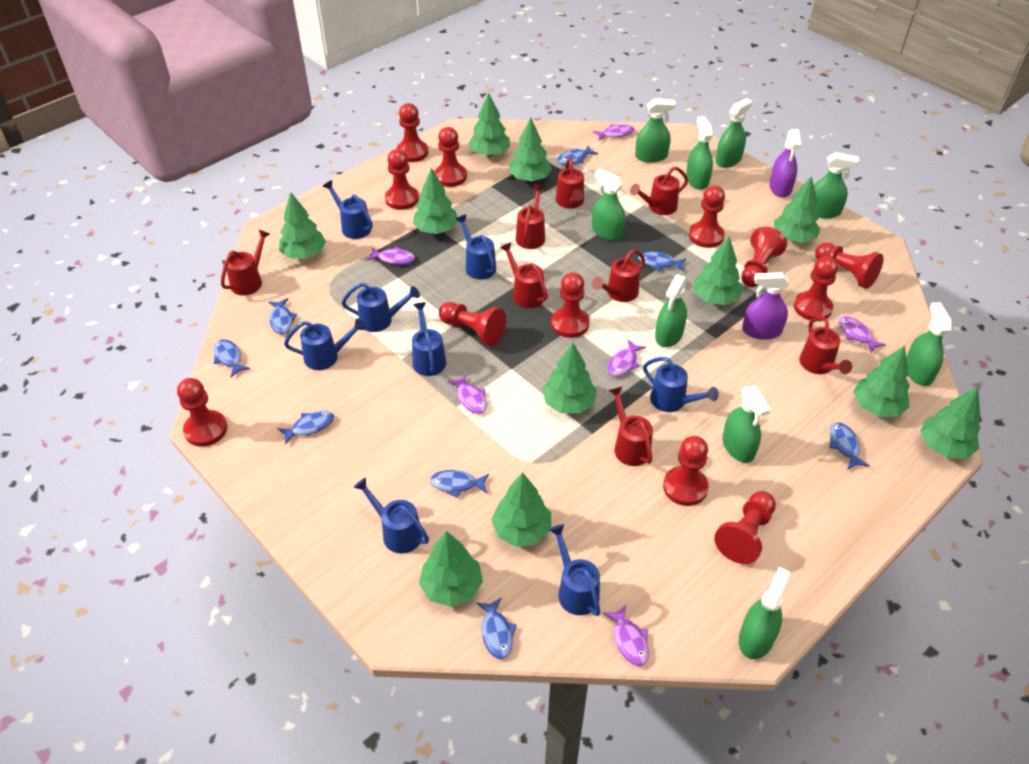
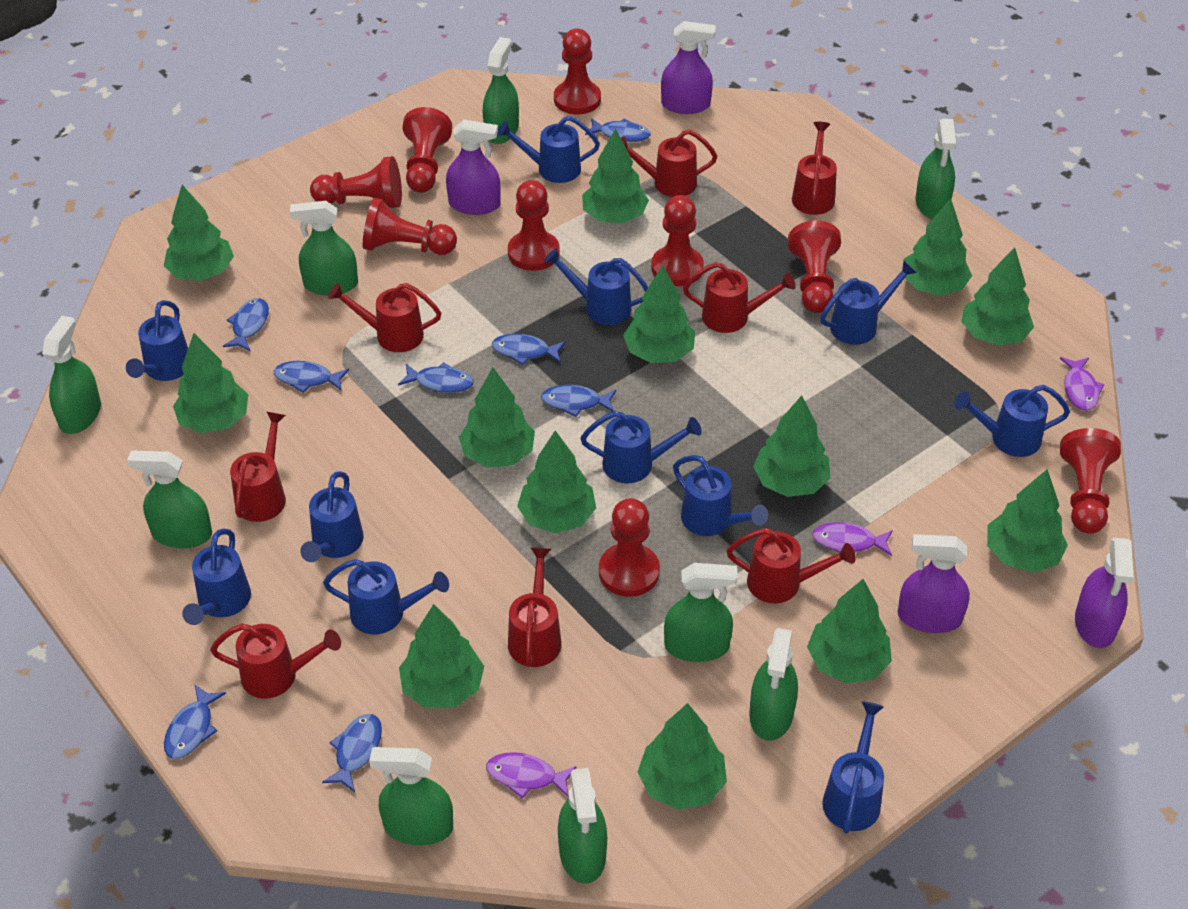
blue watering can: 8 -> 11
green tree: 11 -> 13
purple fish: 6 -> 3
purple spray bottle: 2 -> 4
red pawn: 12 -> 9

